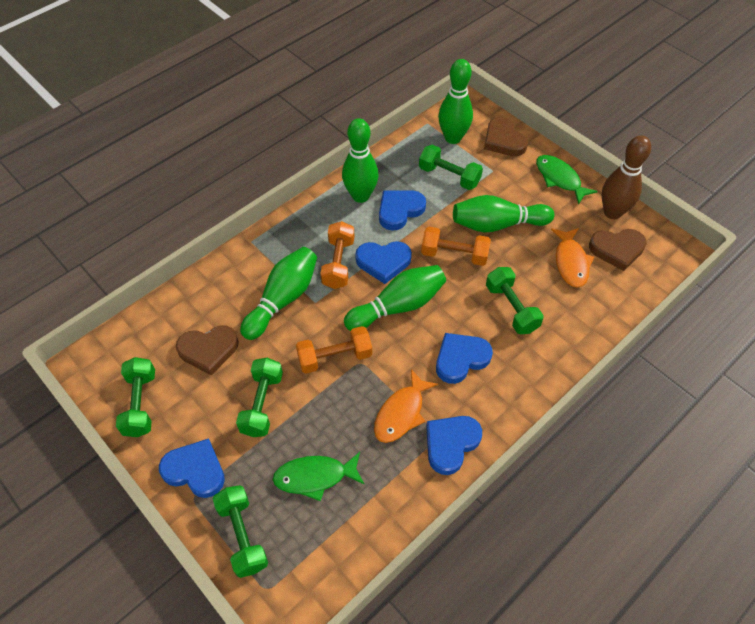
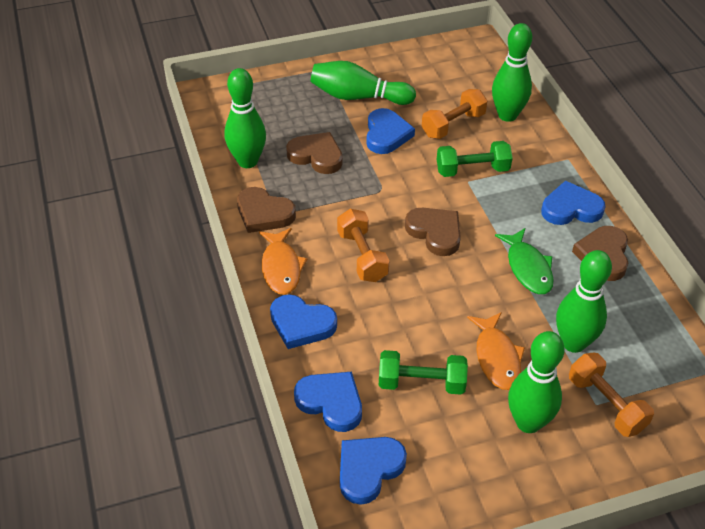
brown bowling pin: 1 -> 0
brown heart: 3 -> 4
green dumbbell: 5 -> 2
green fish: 2 -> 1

